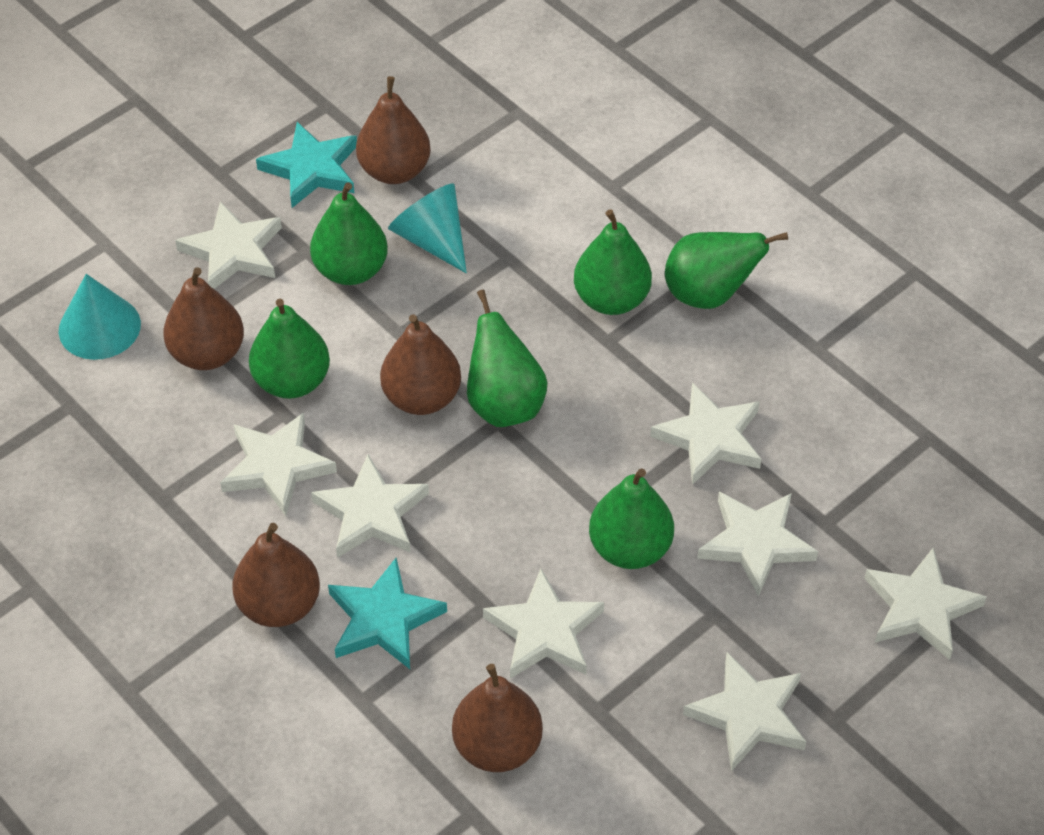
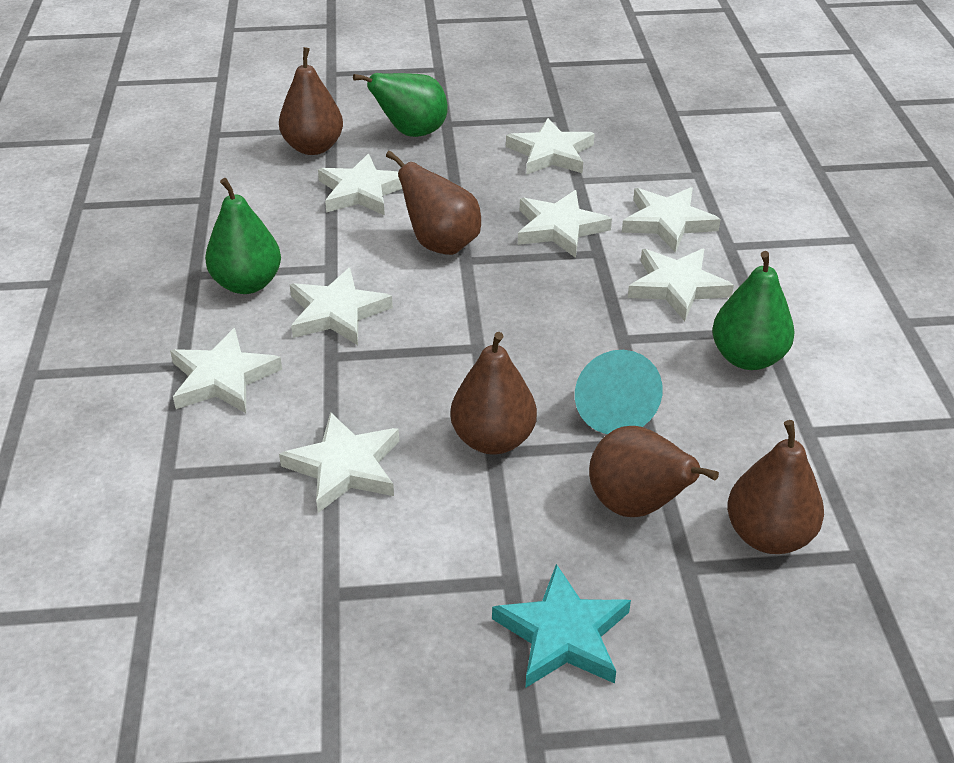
green pear: 6 -> 3
turquoise cone: 2 -> 1
turquoise star: 2 -> 1

